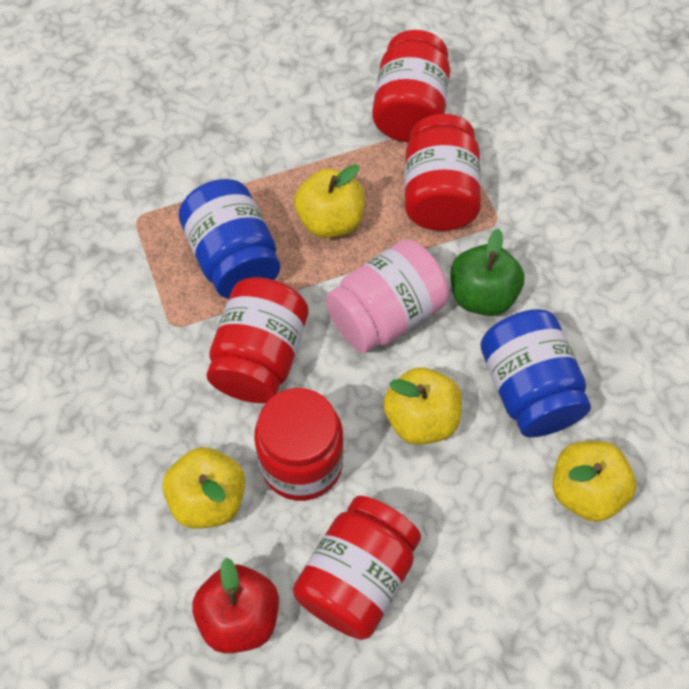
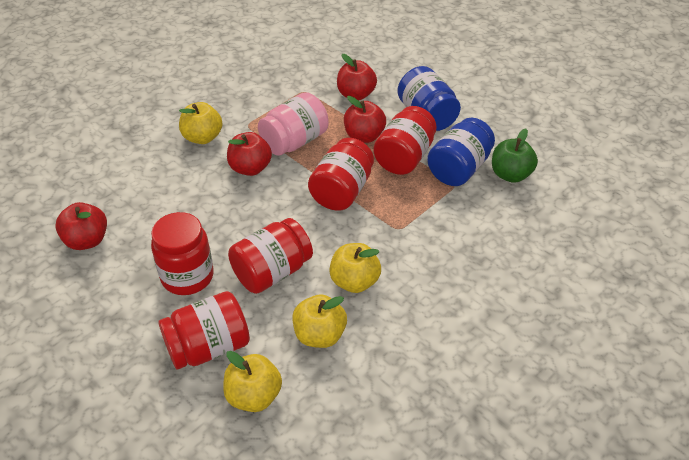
red apple: 1 -> 4

